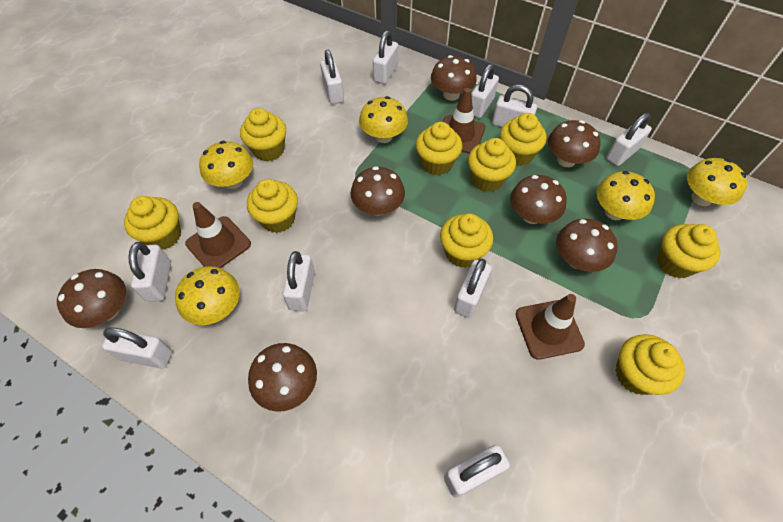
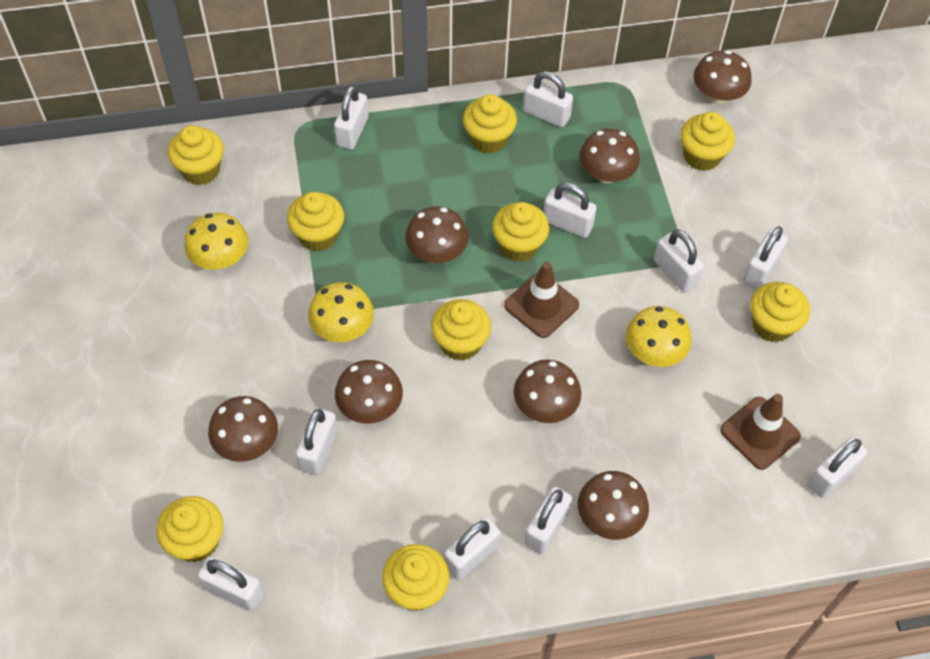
brown traffic cone: 3 -> 2
yellow mushroom: 5 -> 3

